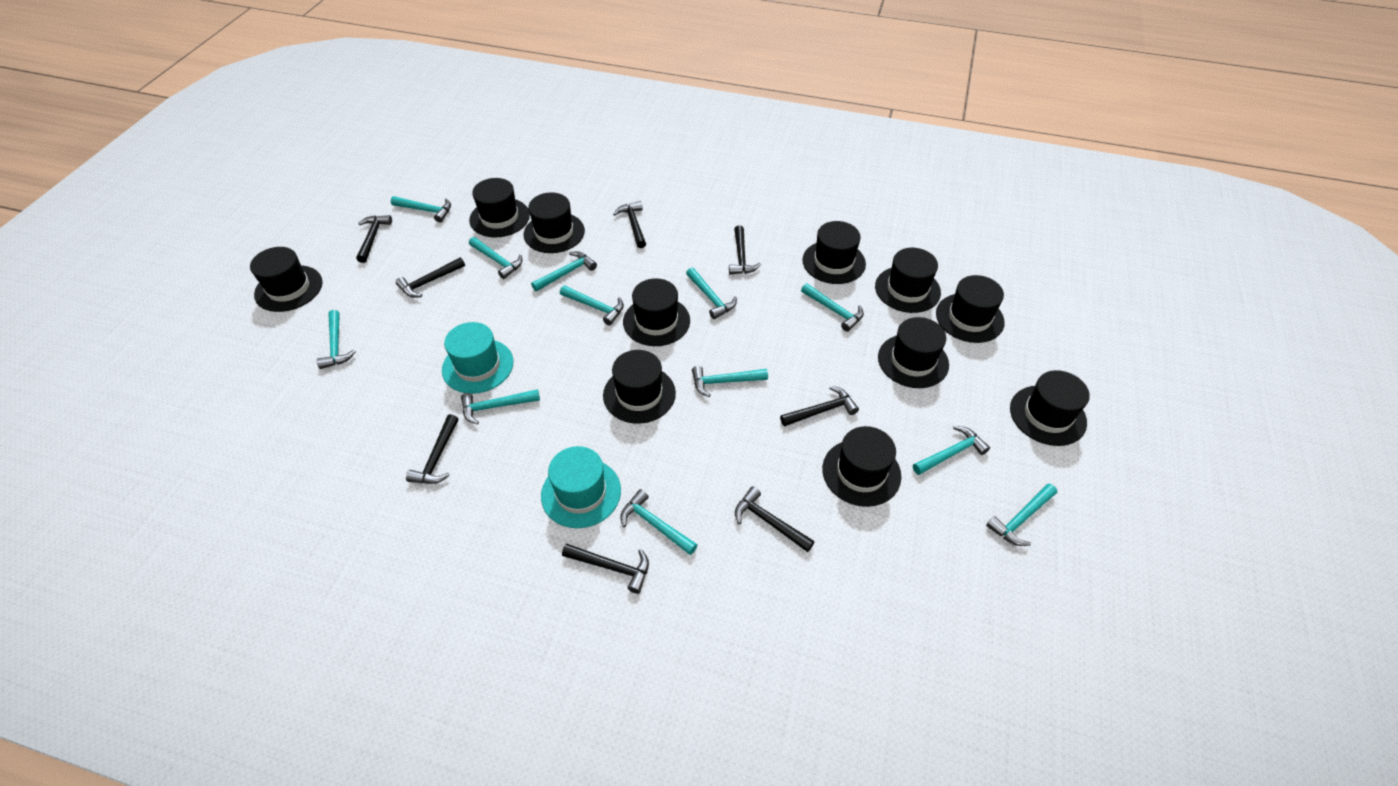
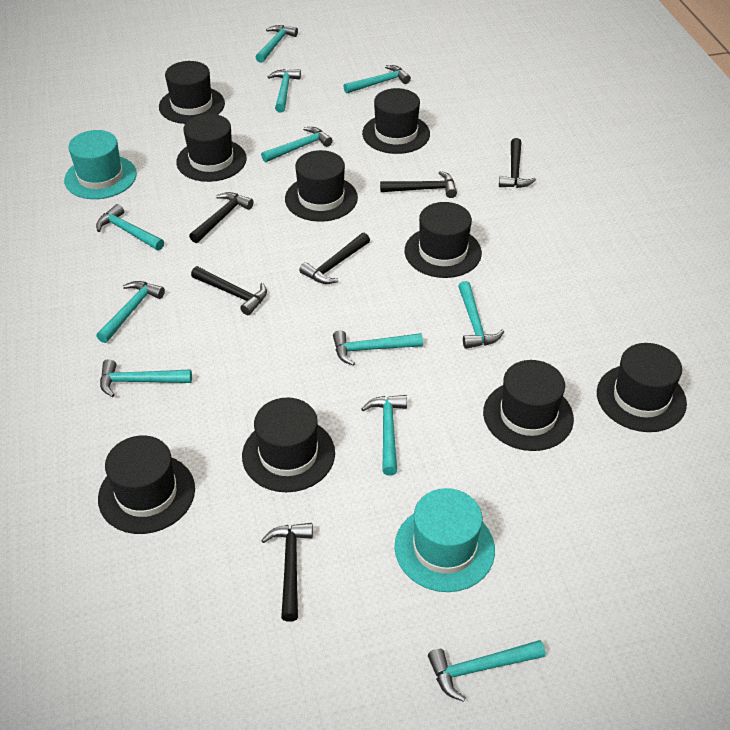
black hammer: 8 -> 6
black hat: 11 -> 9
turquoise hammer: 12 -> 11

